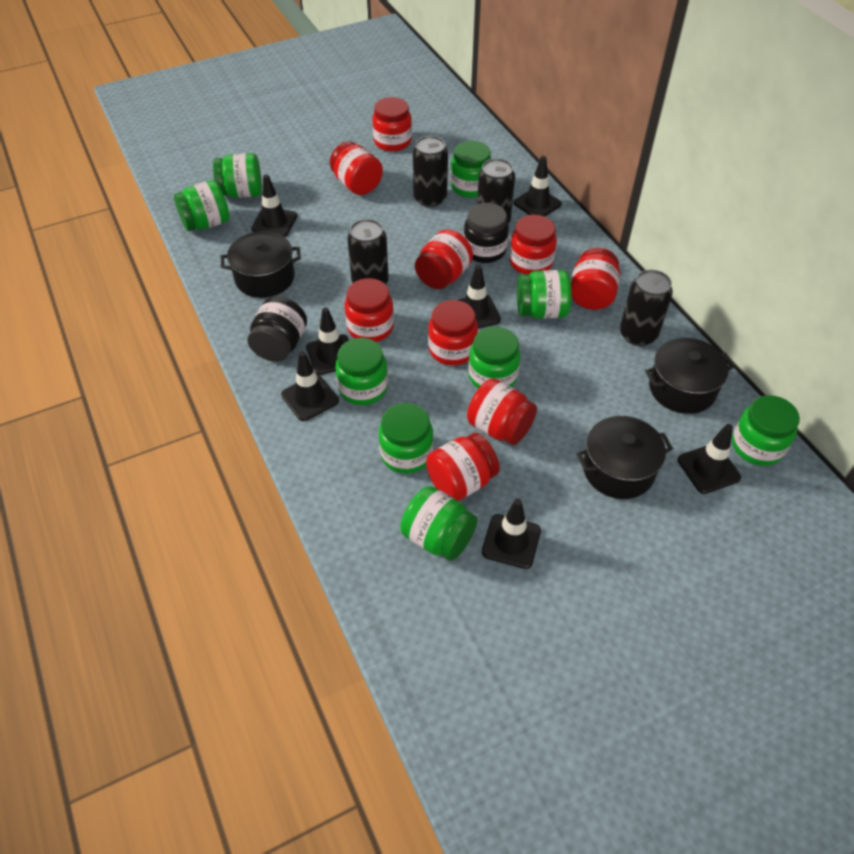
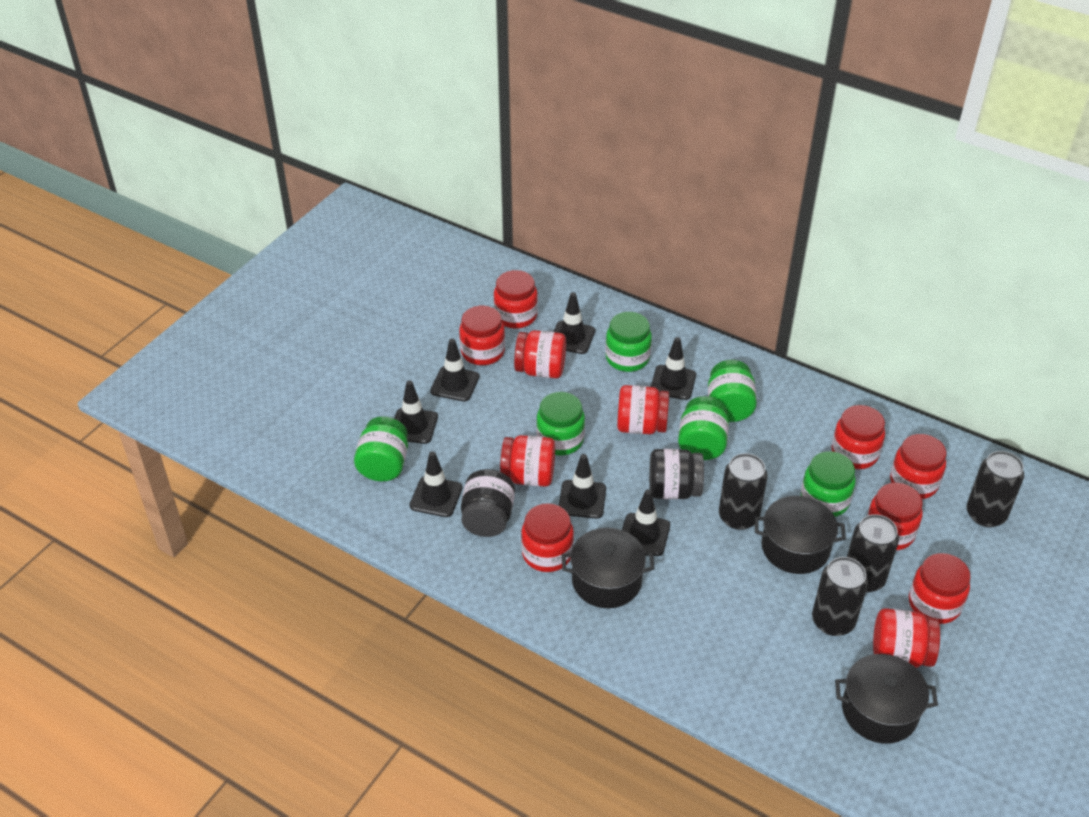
green jar: 9 -> 6
red jar: 9 -> 11

